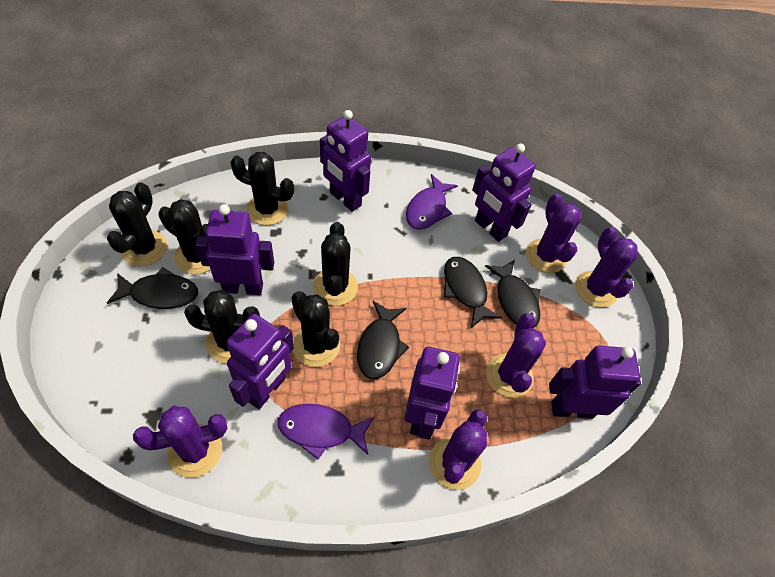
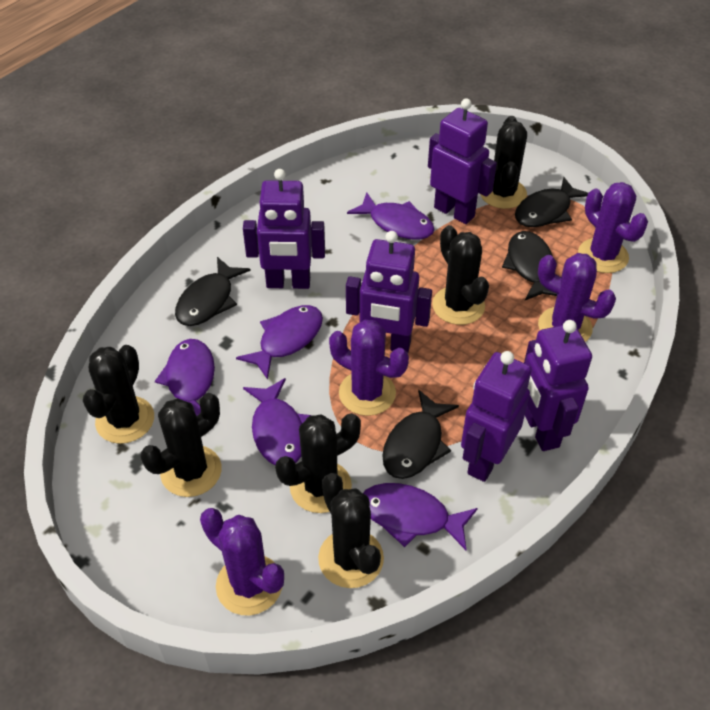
purple cactus: 5 -> 4
purple fish: 2 -> 5
purple robot: 6 -> 5

